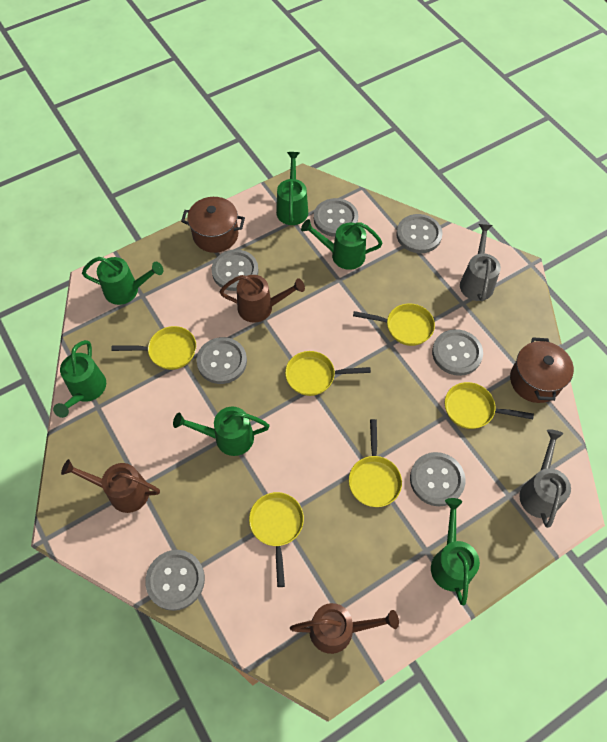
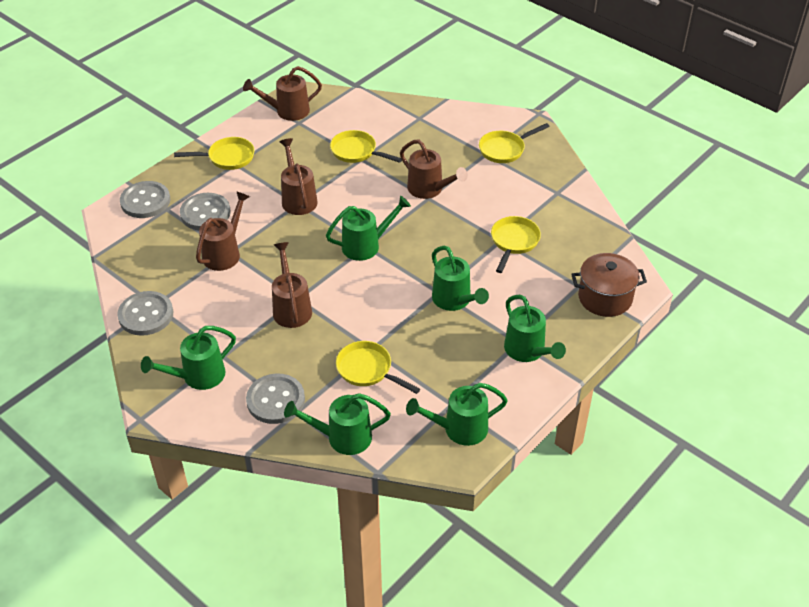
brown pot: 2 -> 1
brown watering can: 3 -> 5
grey button: 7 -> 4
grey watering can: 2 -> 0
yellow pan: 6 -> 5

